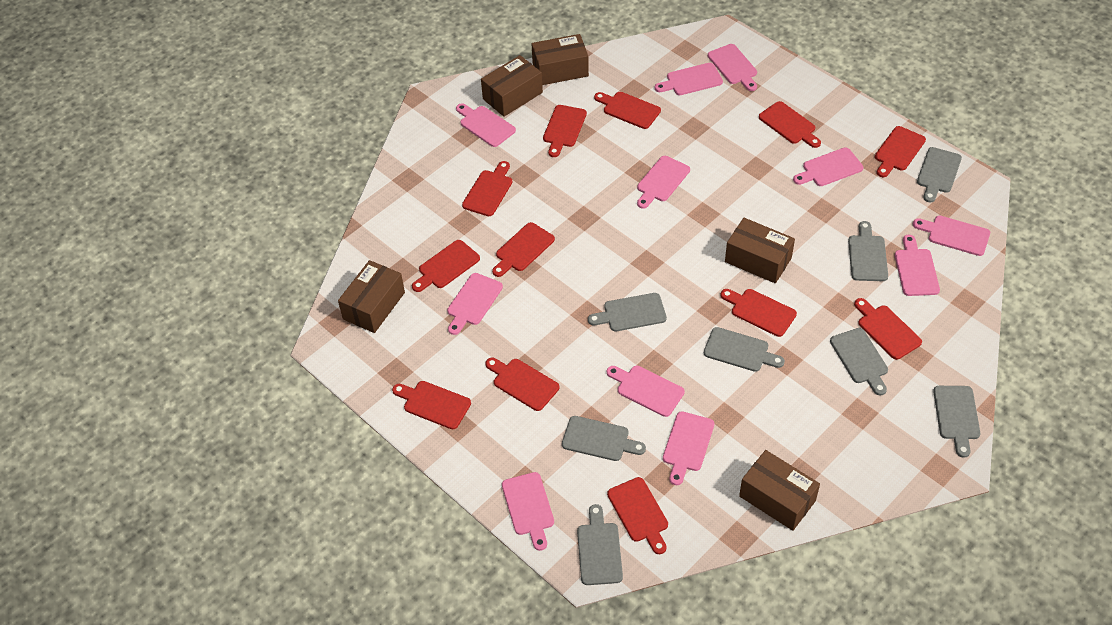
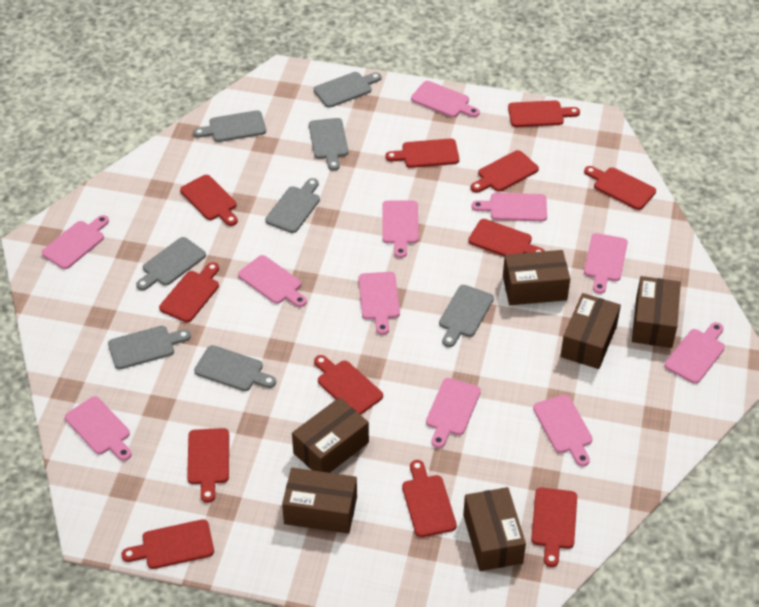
brown box: 5 -> 6

